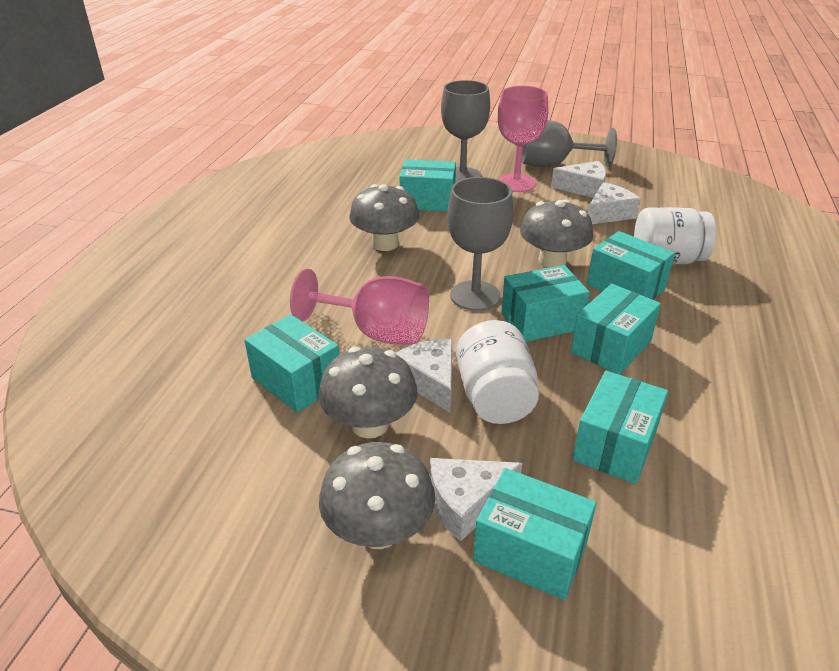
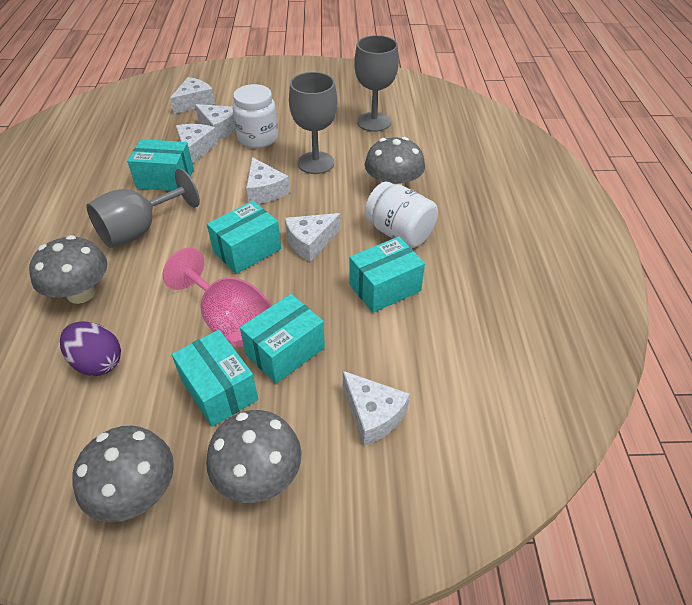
pink goblet: 2 -> 1
purple egg: 0 -> 1
turquoise box: 7 -> 5
white cheese: 4 -> 6

